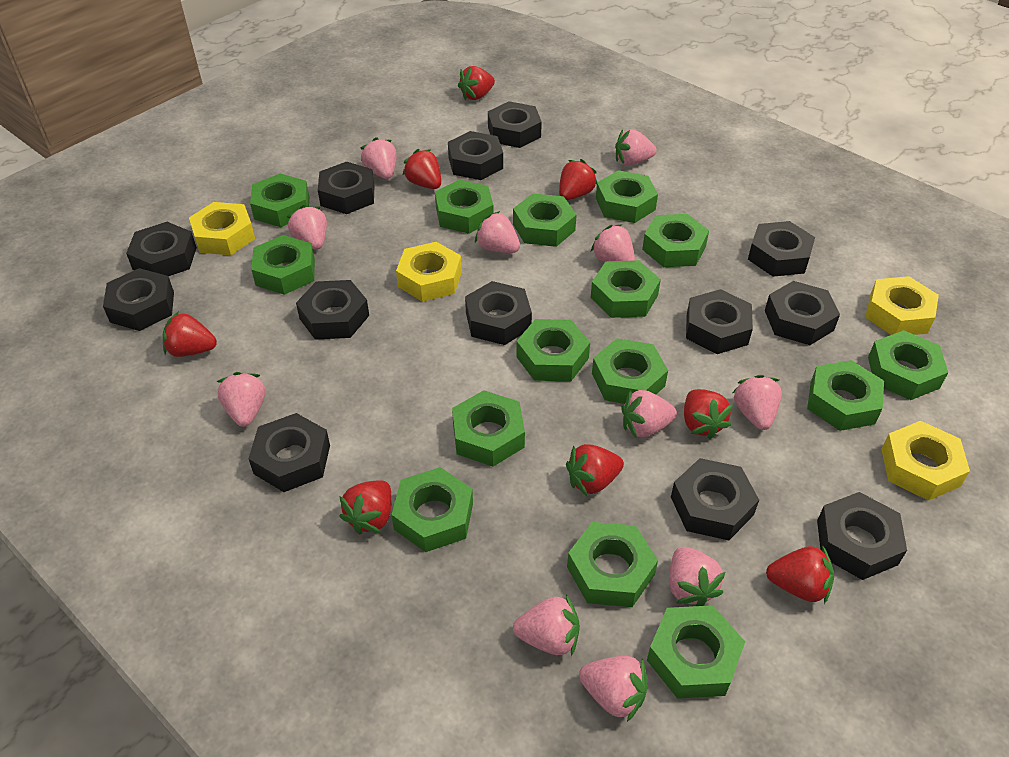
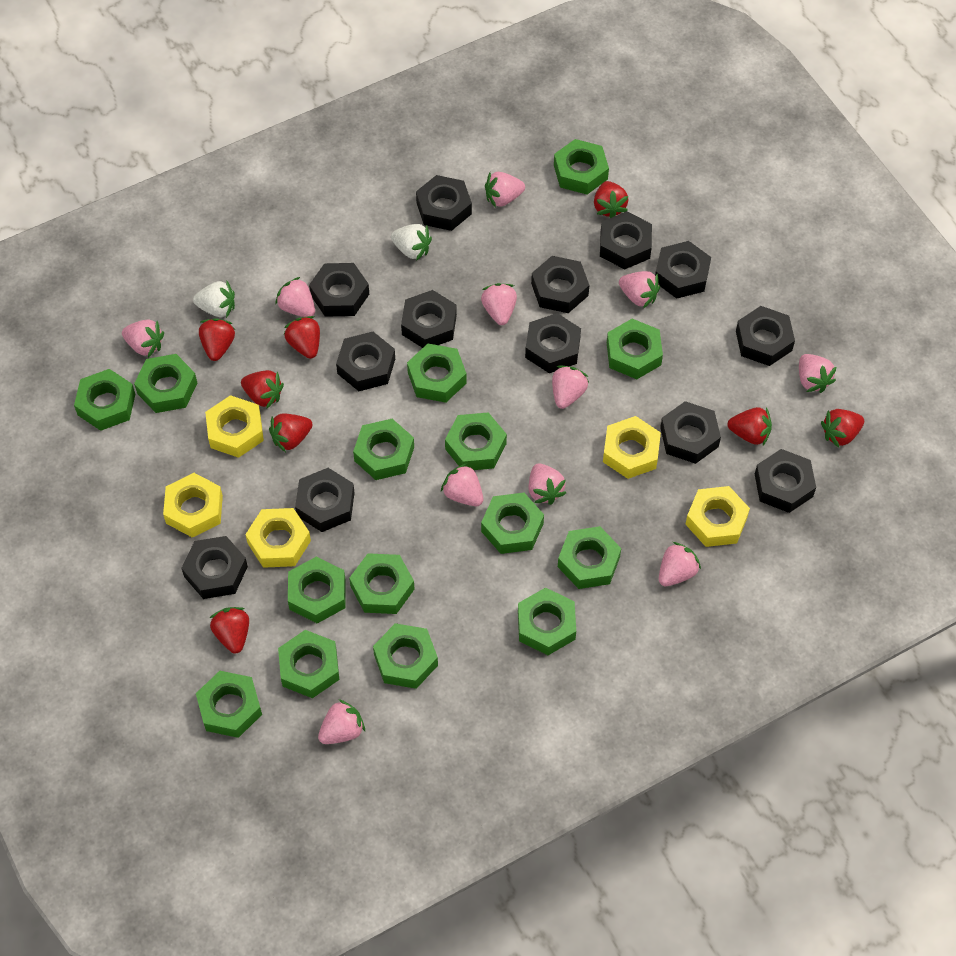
white strawberry: 0 -> 2
yellow nut: 4 -> 5

